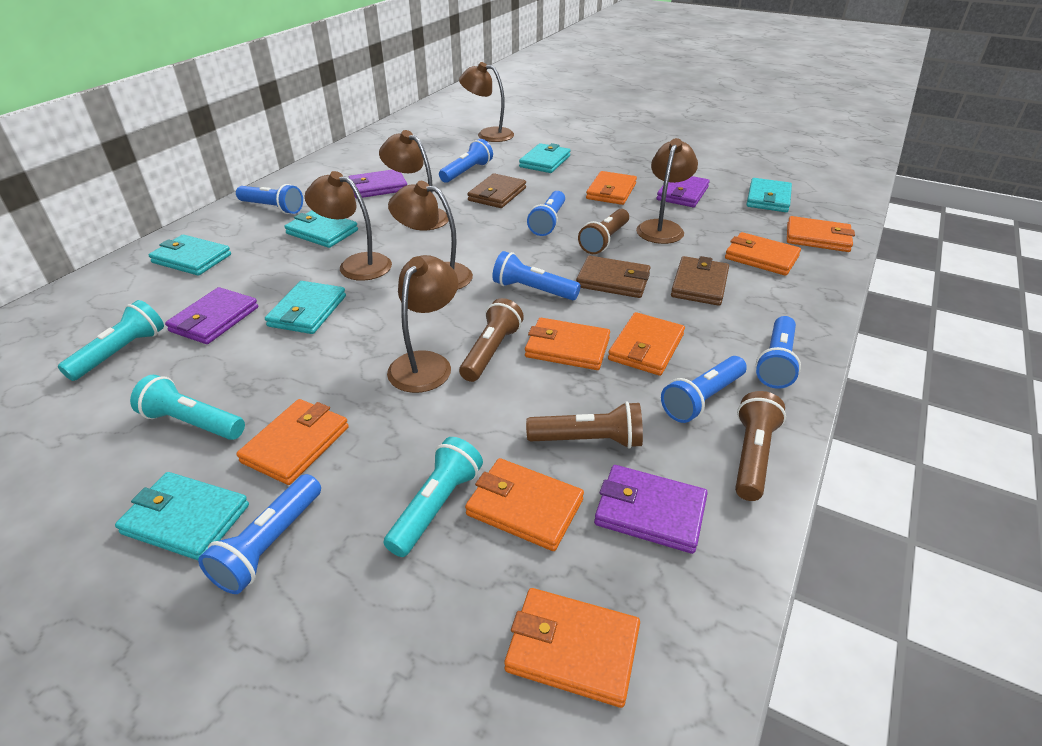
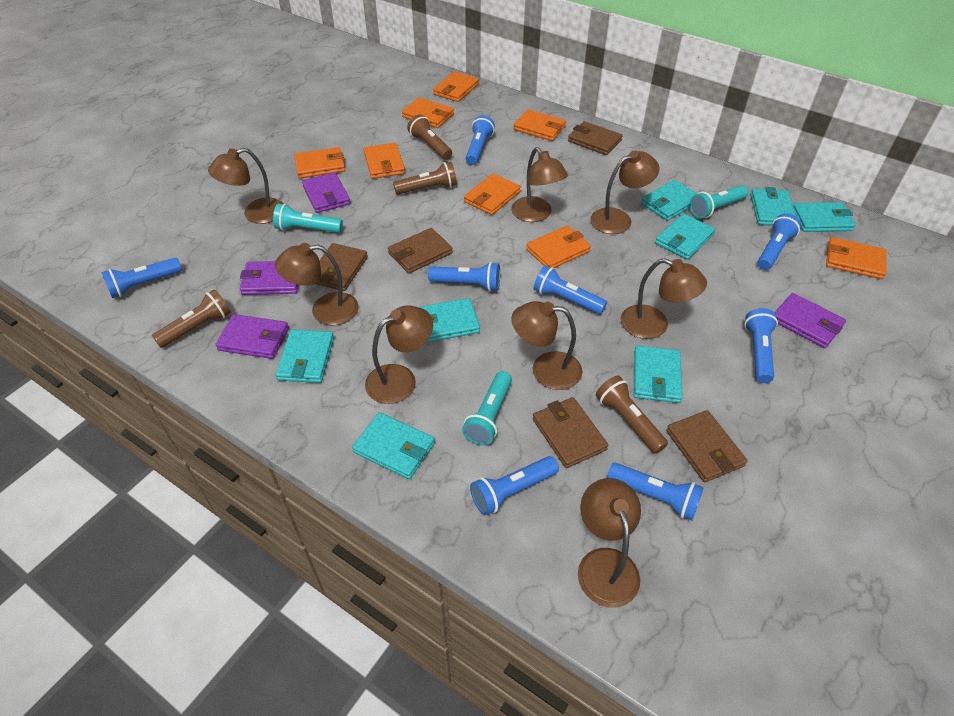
blue flashlight: 7 -> 8
brown lamp: 6 -> 8
brown wallet: 3 -> 5
turquoise wallet: 6 -> 8

